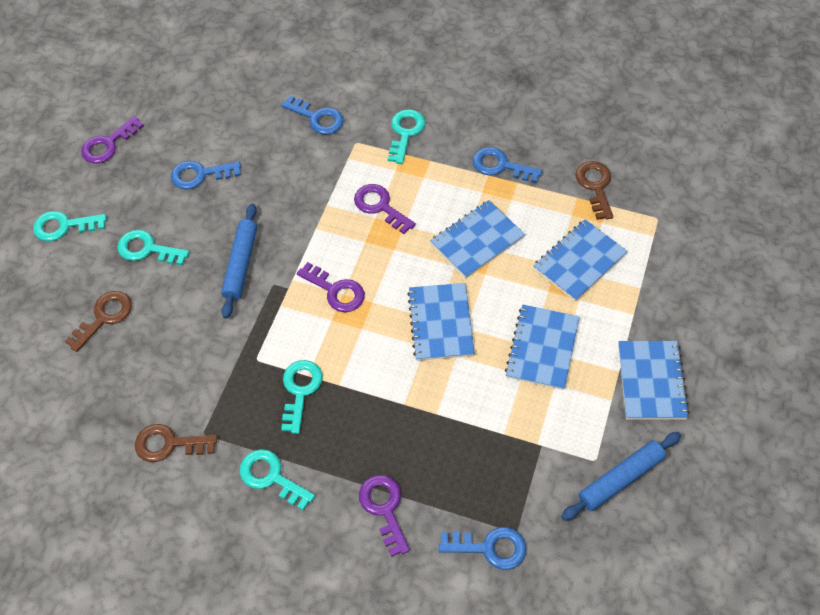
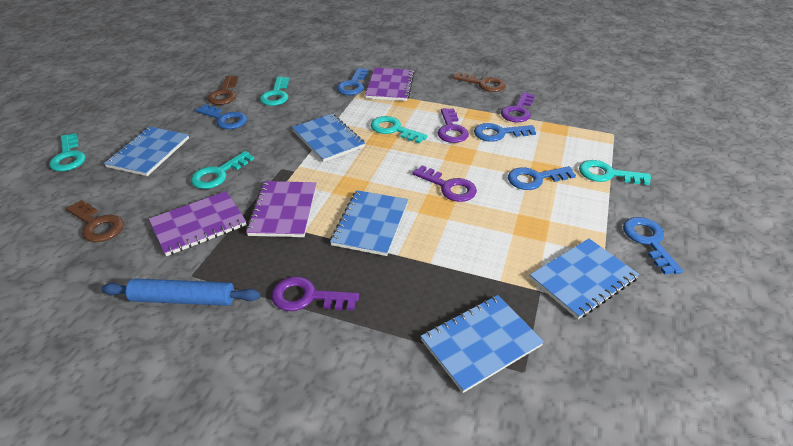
blue key: 4 -> 5
blue rolling pin: 2 -> 1
purple notebook: 0 -> 3

